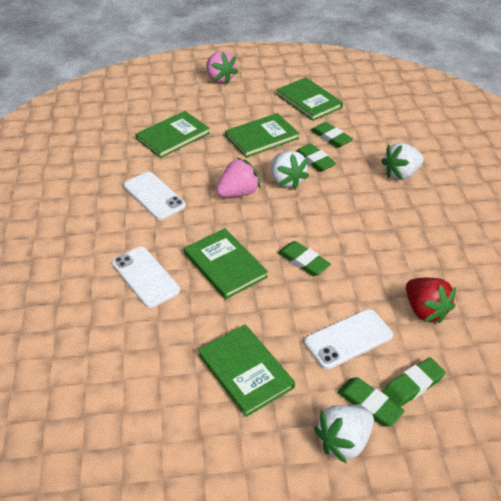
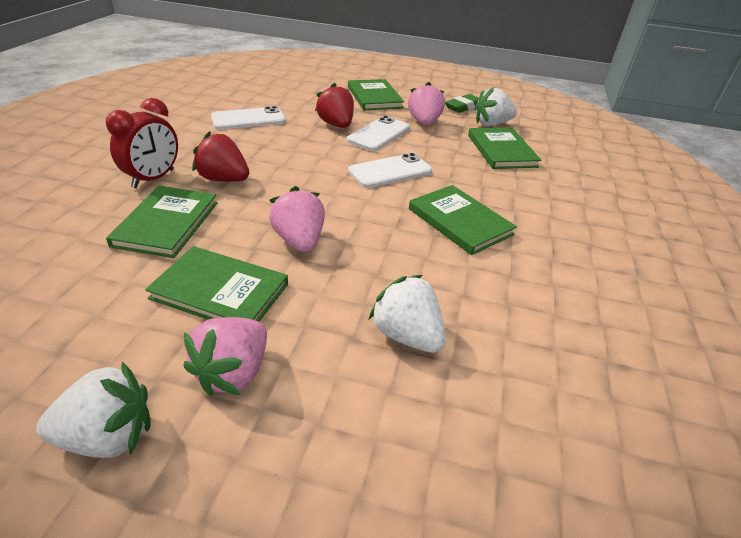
green eraser: 5 -> 1
pink strawberry: 2 -> 3
red clock: 0 -> 1
red strawberry: 1 -> 2

